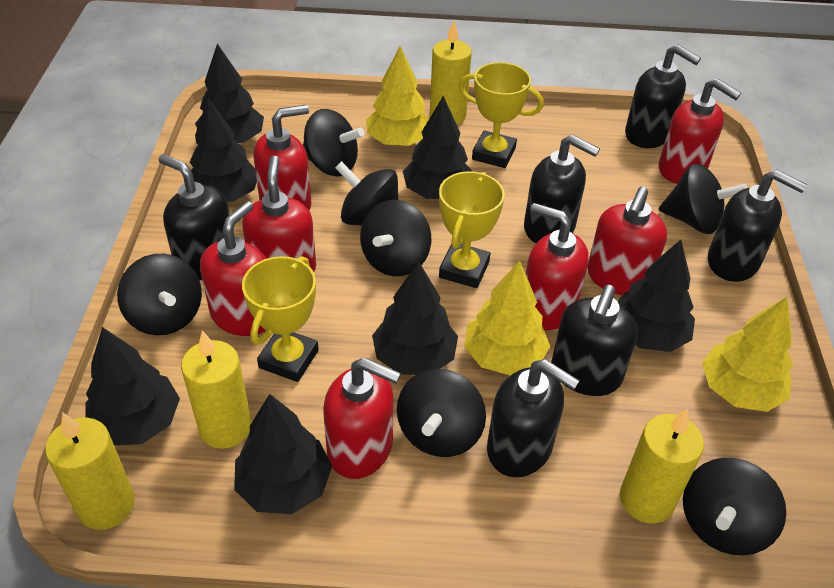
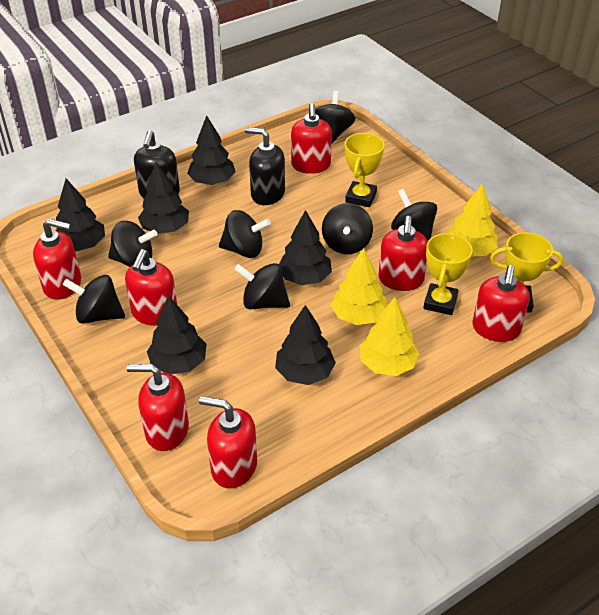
black soap dispenser: 6 -> 2
black tree: 7 -> 6
yellow candle: 4 -> 0

